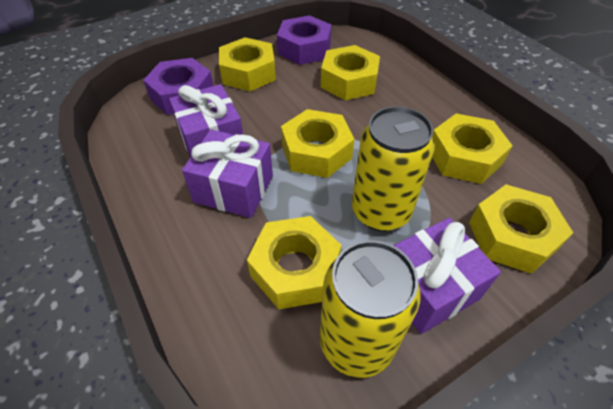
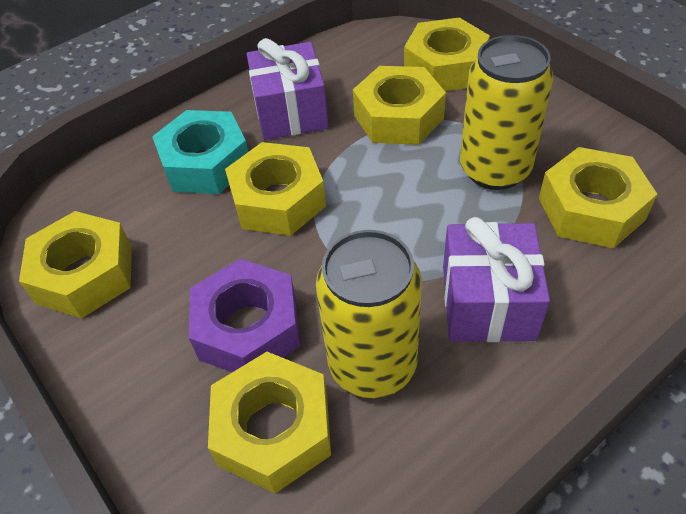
purple gift: 3 -> 2
purple nut: 2 -> 1
turquoise nut: 0 -> 1

